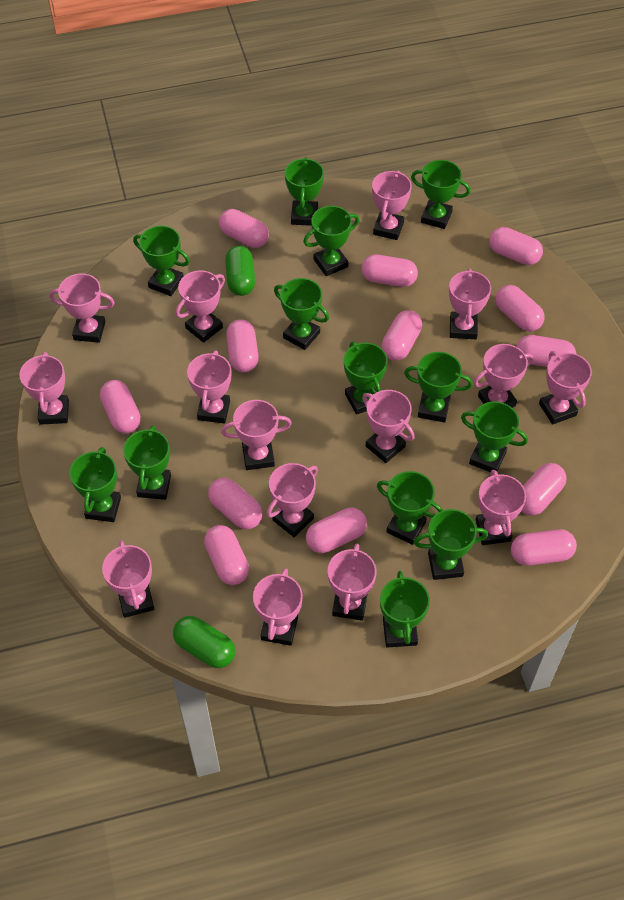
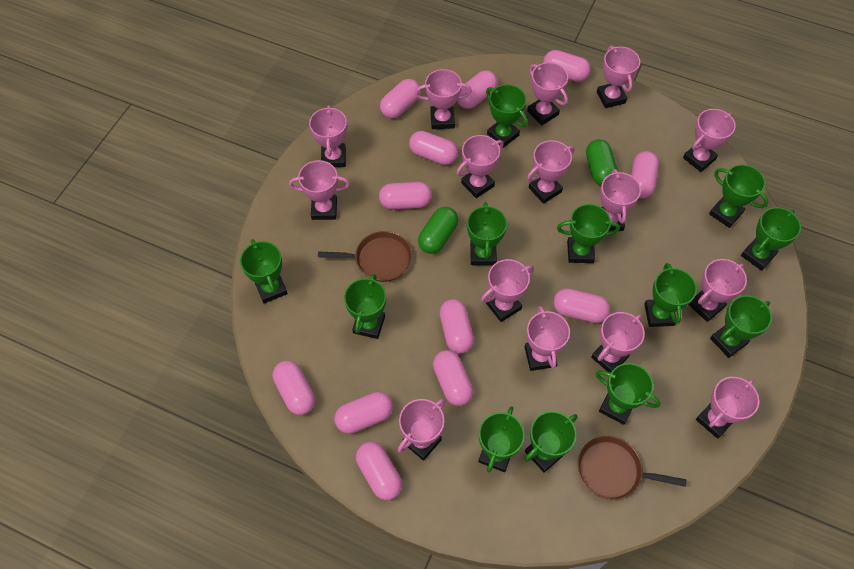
brown pan: 0 -> 2
green trophy: 13 -> 12
pink capsule: 13 -> 12

